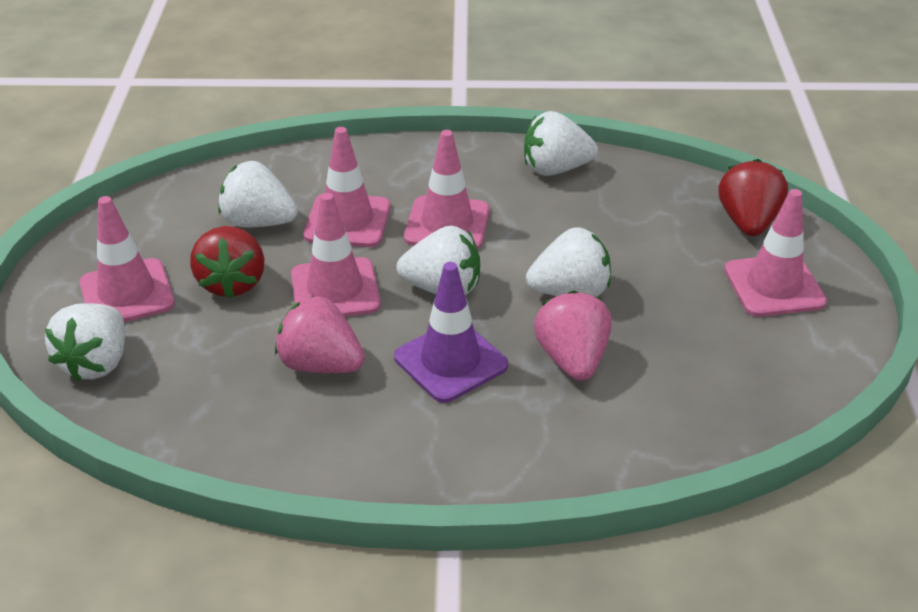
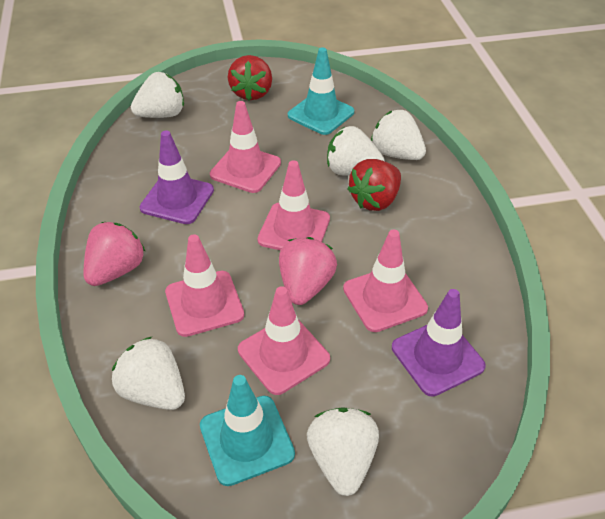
purple traffic cone: 1 -> 2
turquoise traffic cone: 0 -> 2

